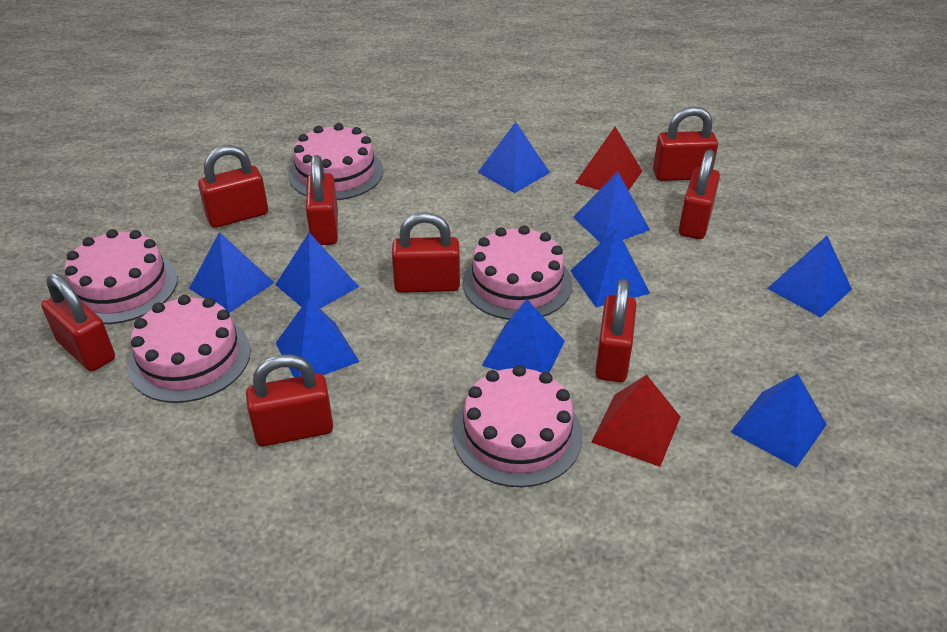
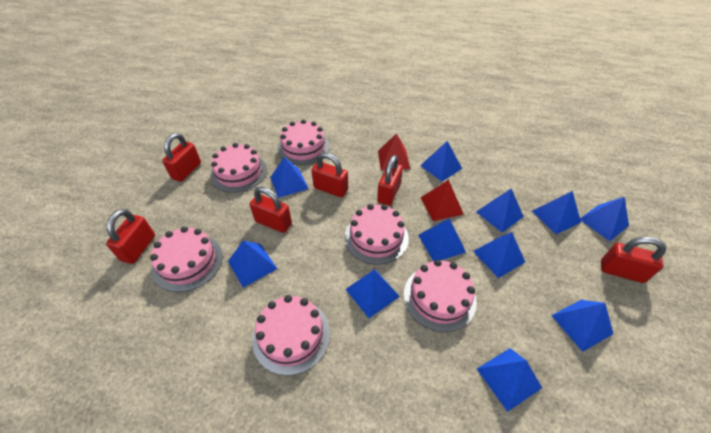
blue pyramid: 9 -> 11
pink cake: 5 -> 6
red padlock: 8 -> 6

